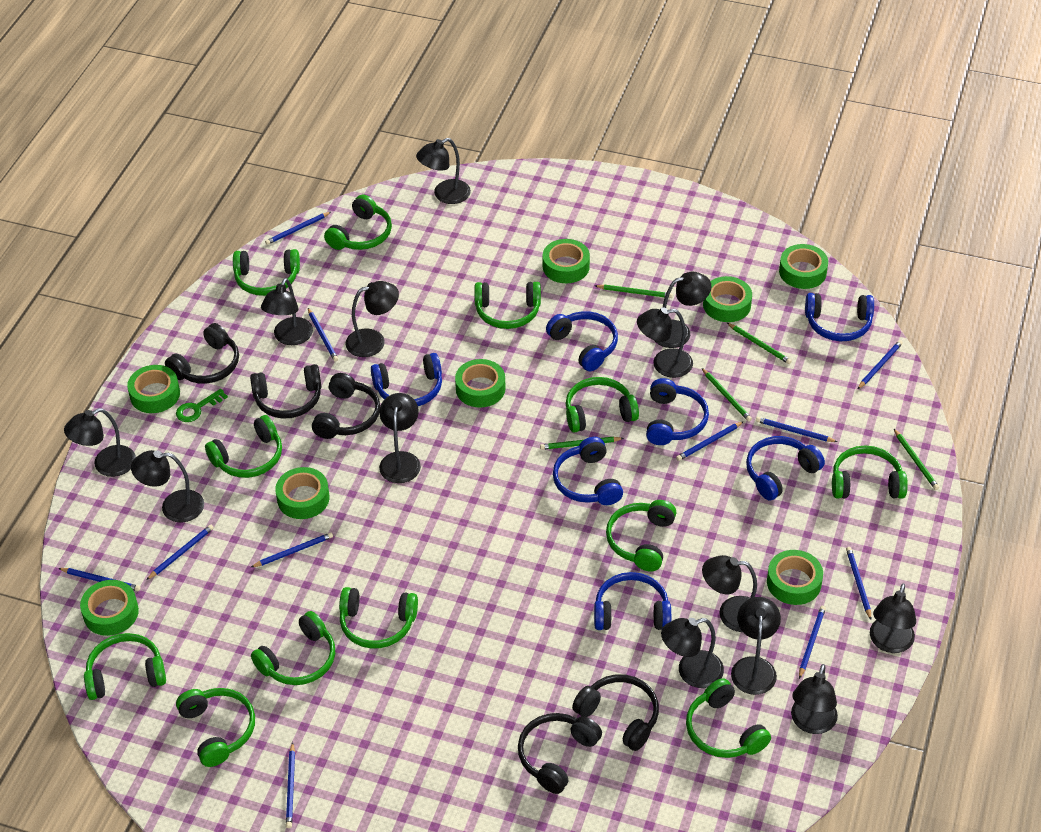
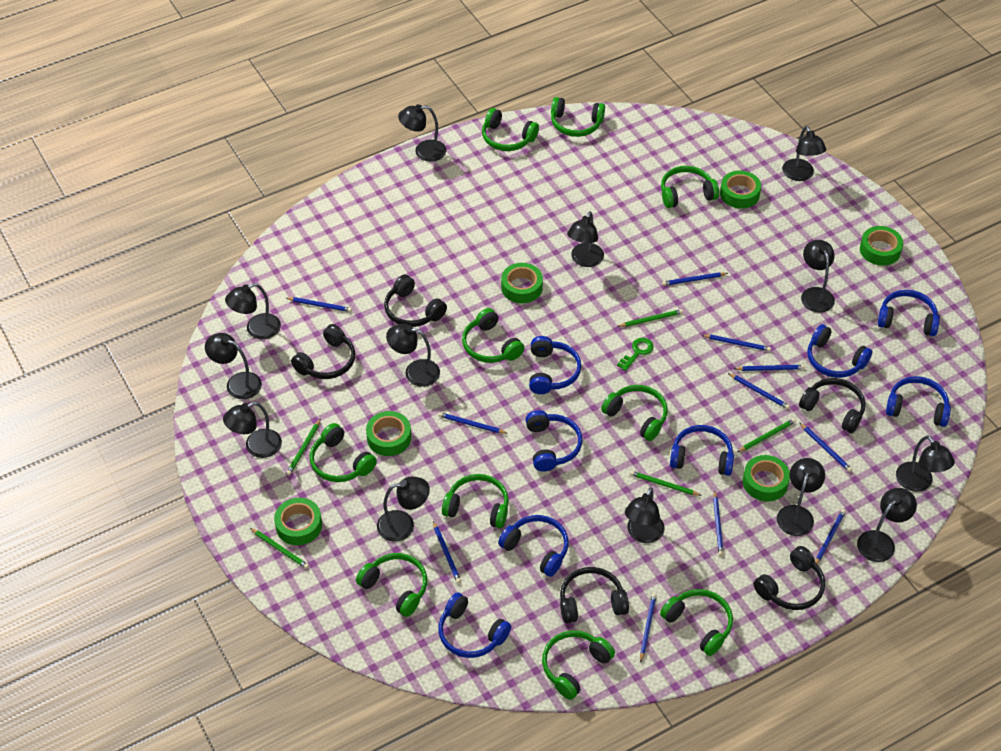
blue headphones: 7 -> 8
green headphones: 12 -> 10
green tape: 8 -> 6

